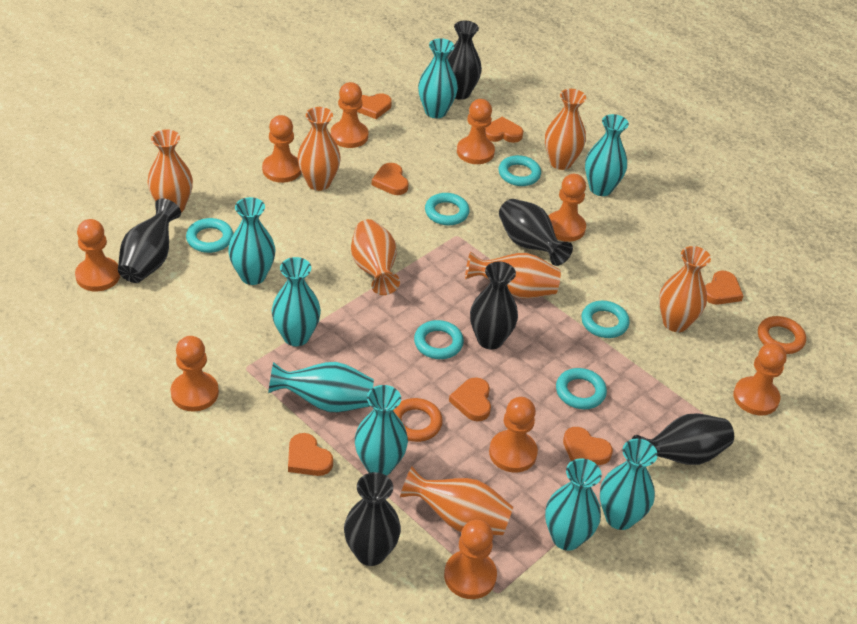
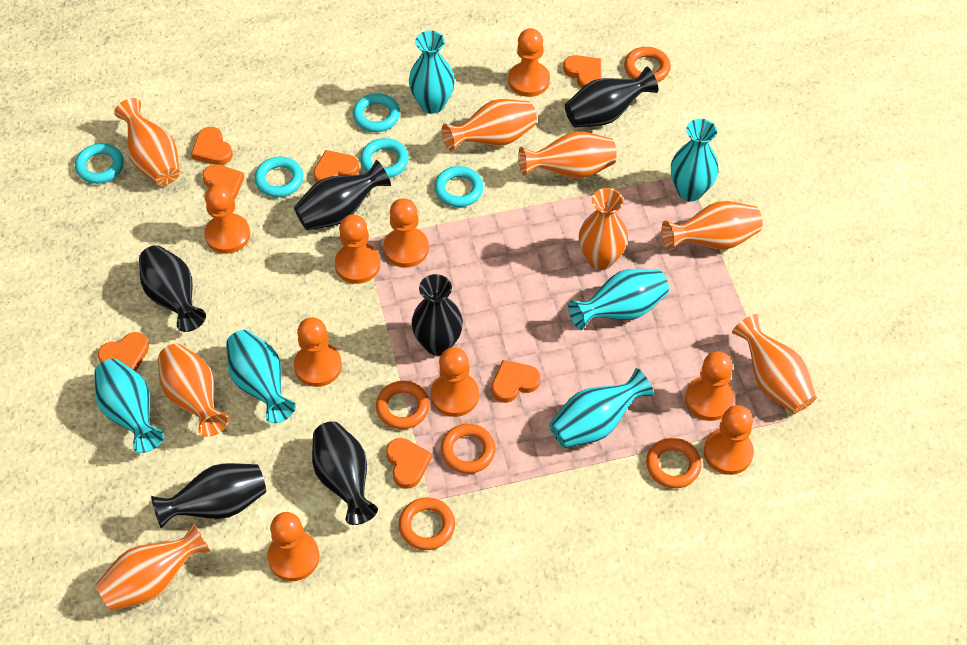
orange ring: 2 -> 5
orange vase: 7 -> 8
turquoise ring: 6 -> 5
turquoise vase: 8 -> 6

